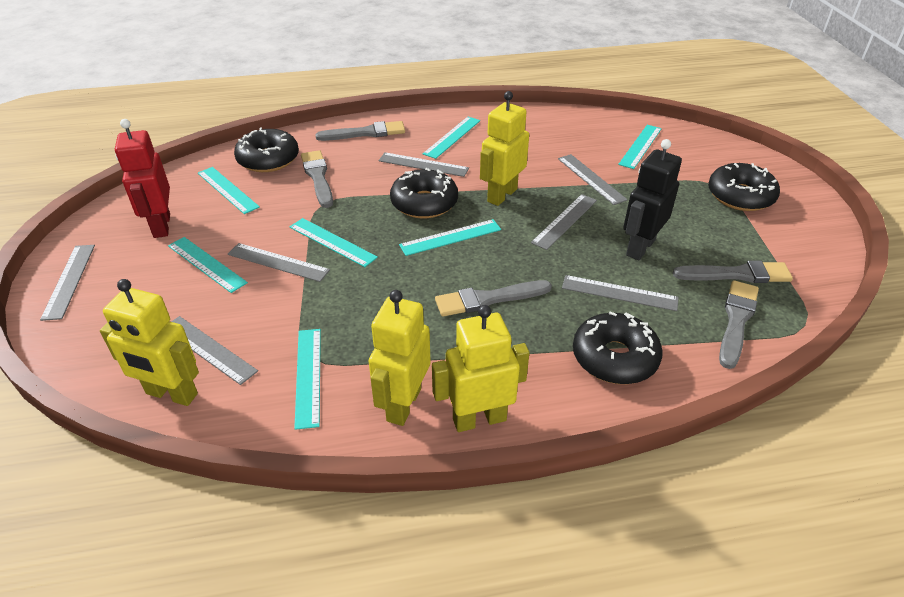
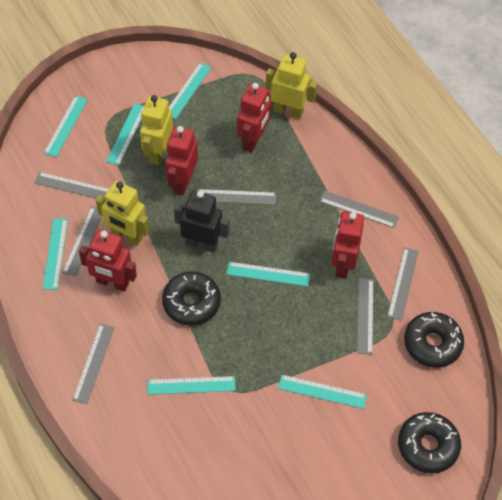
black donut: 4 -> 3
grey brush: 5 -> 0
red robot: 1 -> 4
yellow robot: 4 -> 3

